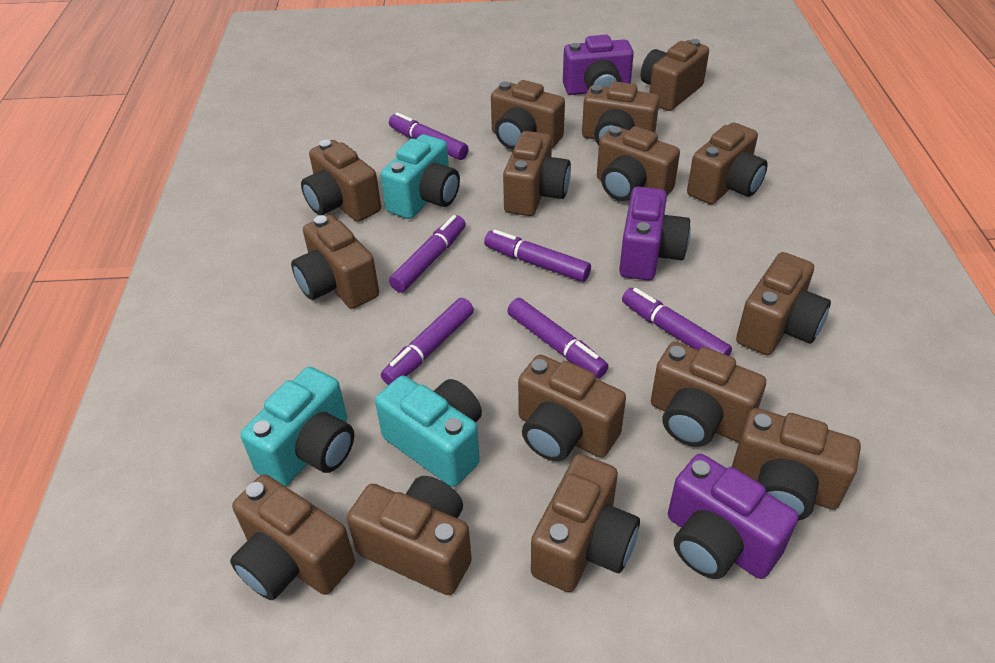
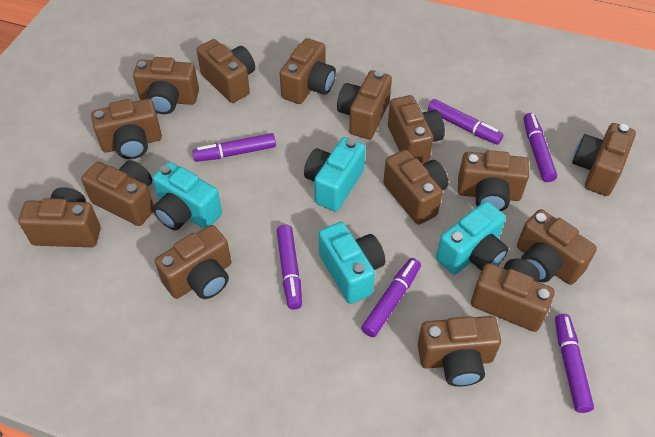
purple camera: 3 -> 0
turquoise camera: 3 -> 4

